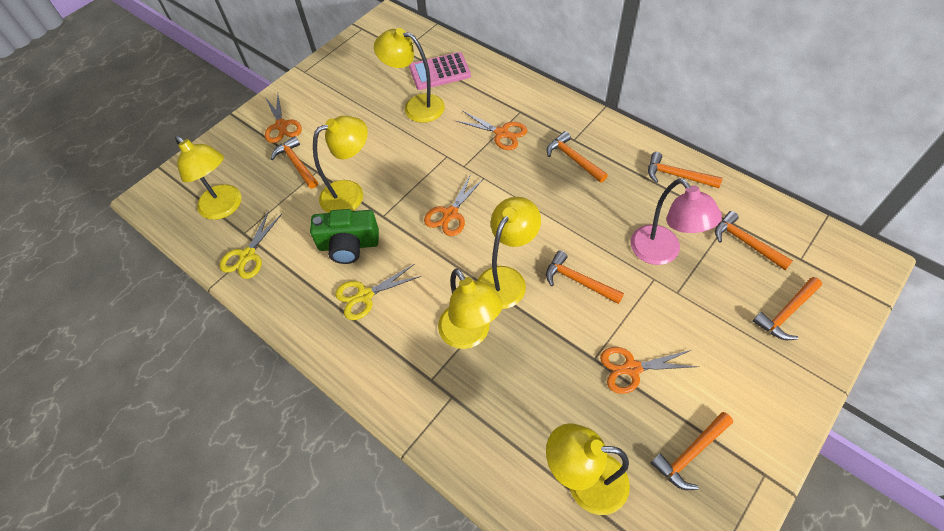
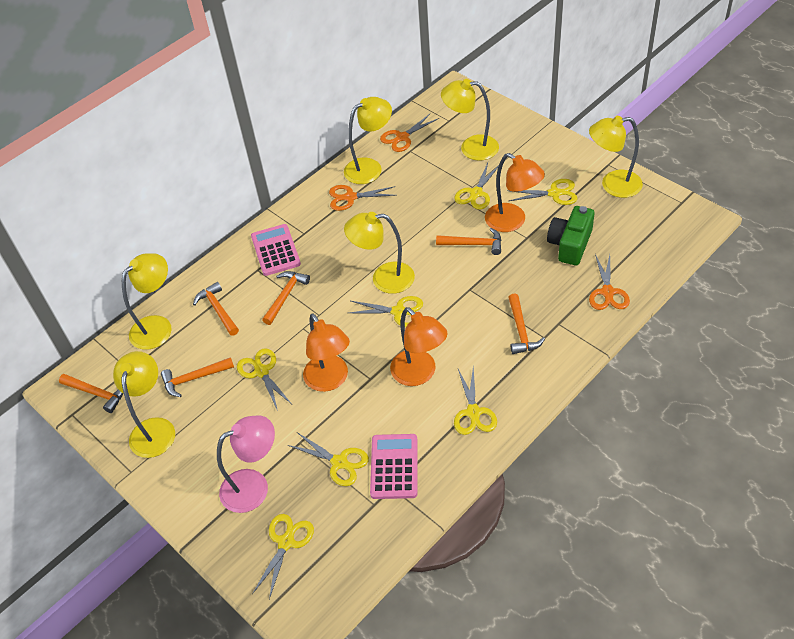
orange hammer: 7 -> 6
orange lamp: 0 -> 3
orange scissors: 4 -> 3
pink calculator: 1 -> 2
yellow scissors: 2 -> 7

